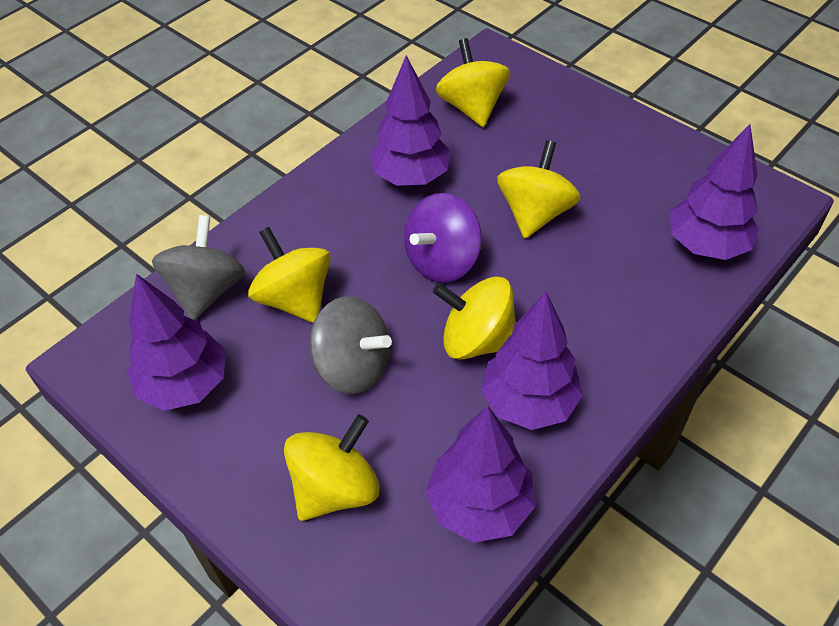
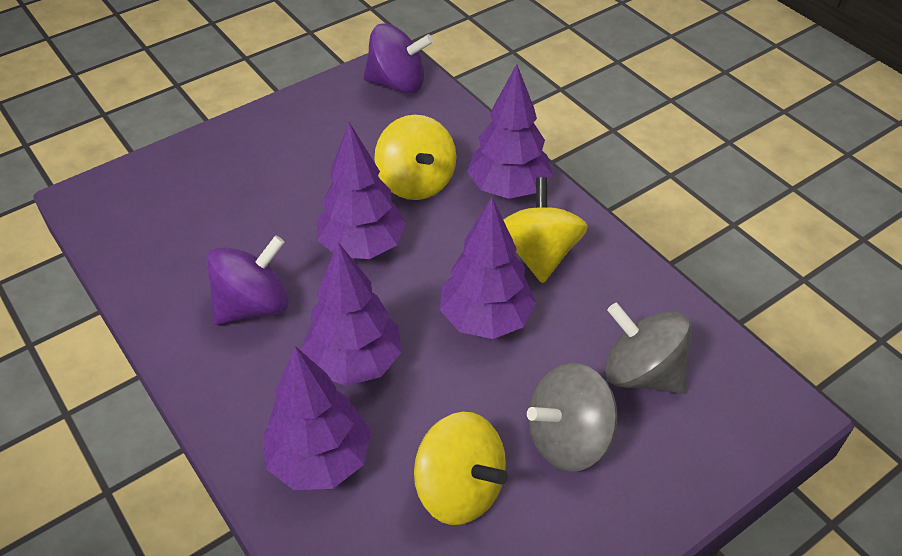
purple spinning top: 1 -> 2
yellow spinning top: 5 -> 3

